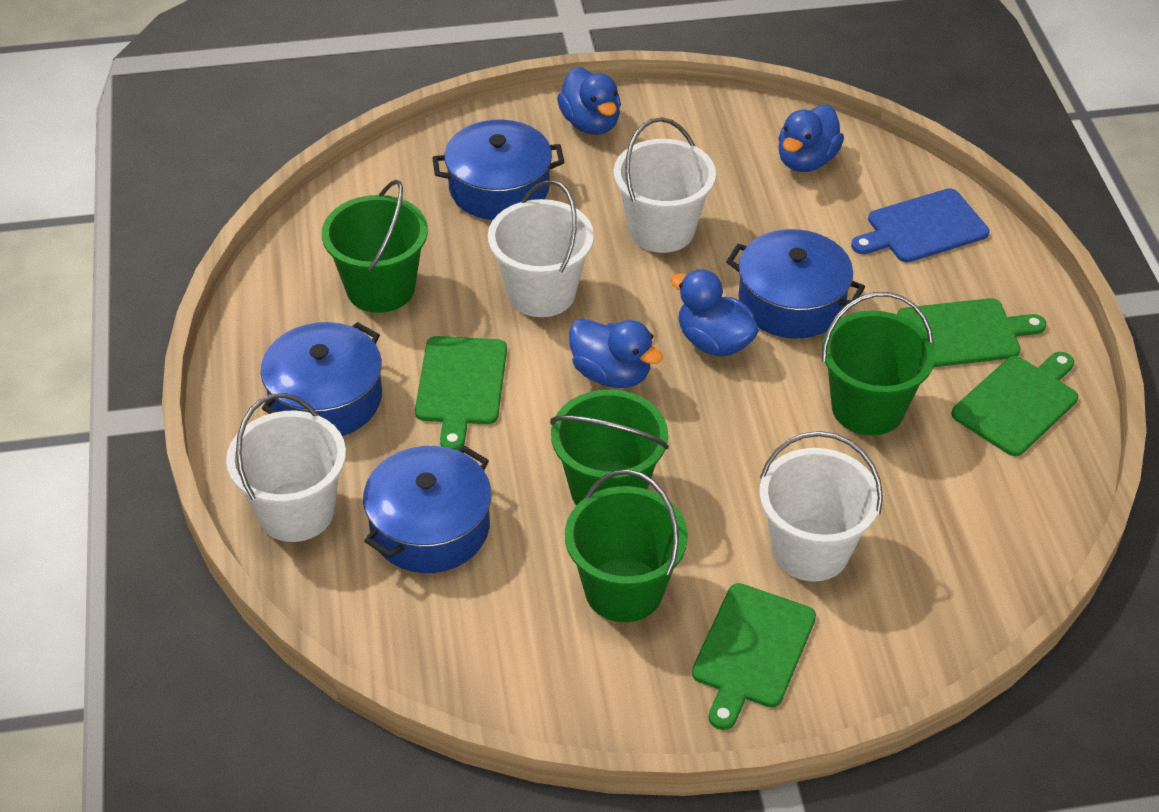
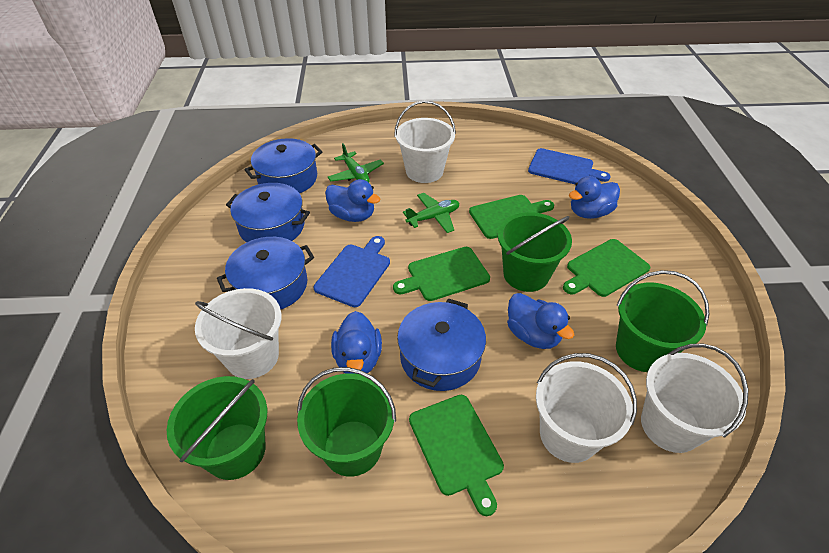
blue cutting board: 1 -> 2
green plane: 0 -> 2

